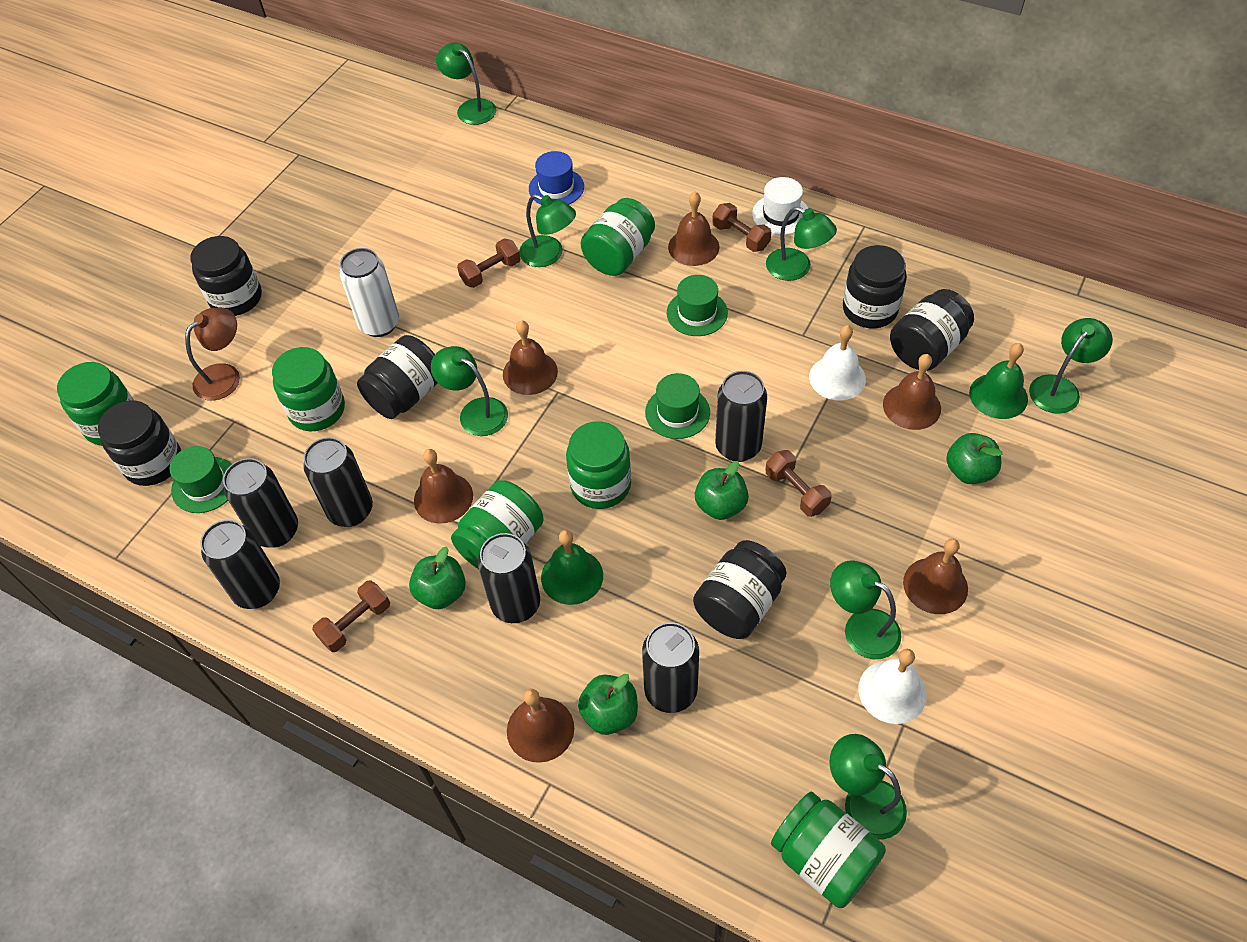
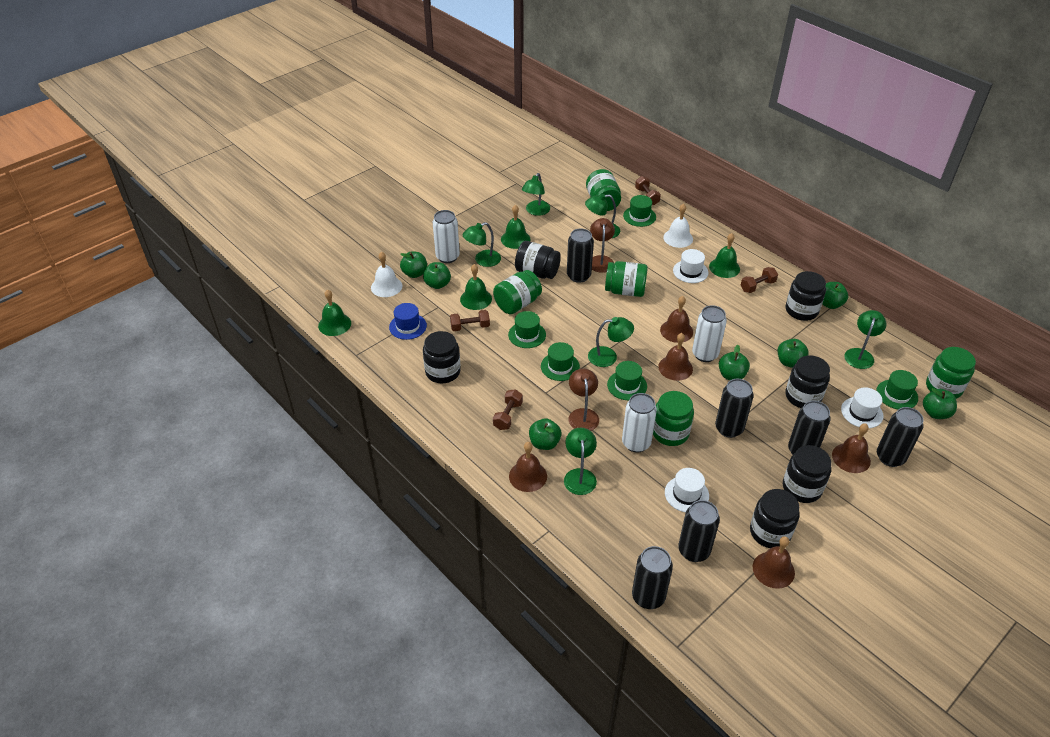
brown bell: 6 -> 5
brown lamp: 1 -> 2
green apple: 4 -> 7
green bell: 2 -> 4
green hat: 3 -> 5
green jar: 6 -> 5
green lamp: 7 -> 6
white can: 1 -> 3
white hat: 1 -> 3

